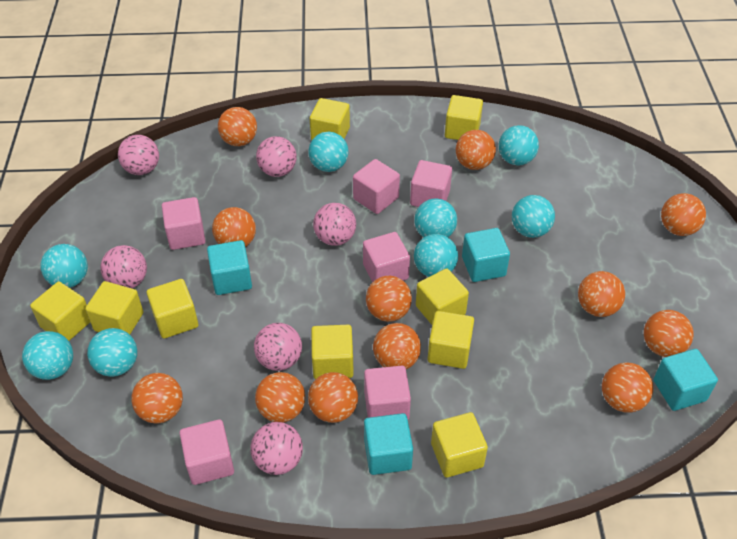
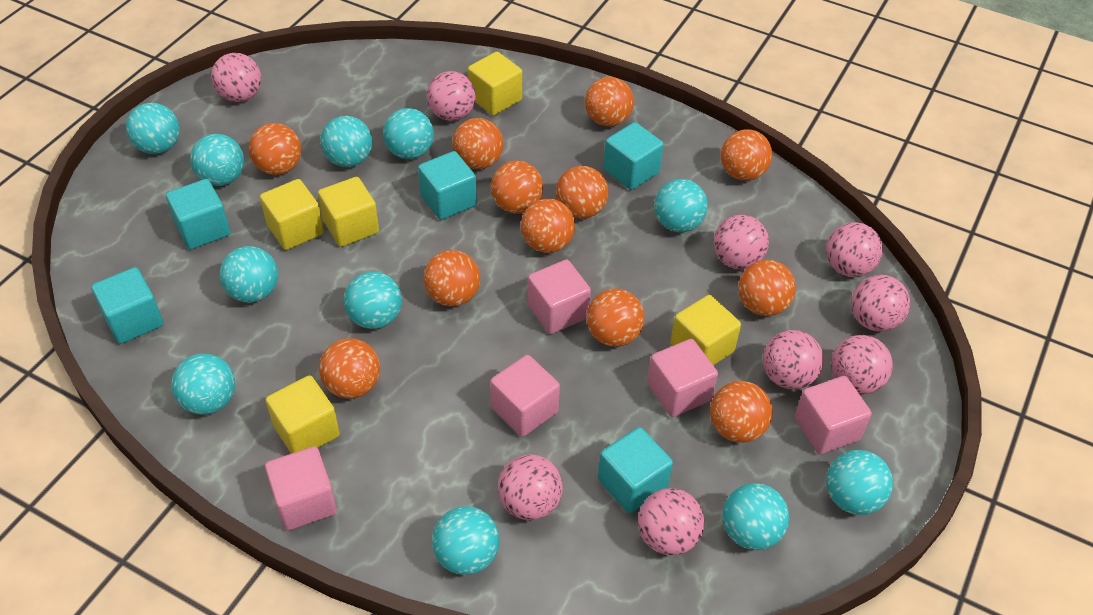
pink ball: 6 -> 9
pink cube: 6 -> 5
turquoise ball: 8 -> 11
turquoise cube: 4 -> 5
yellow cube: 9 -> 5

